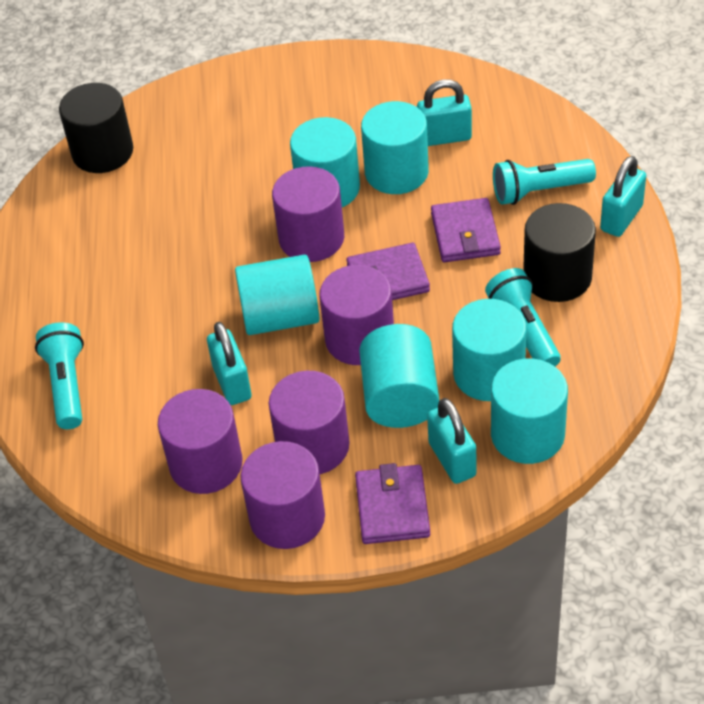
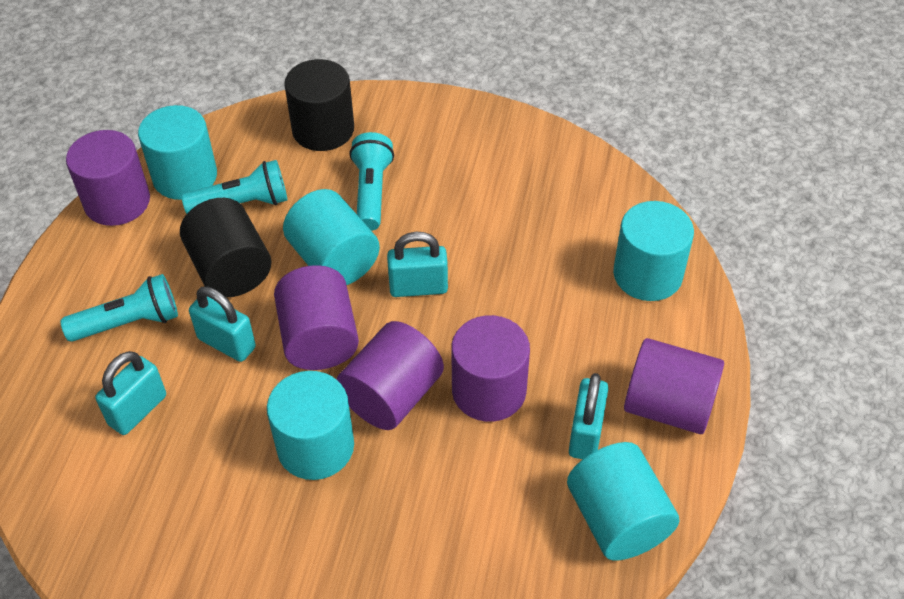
purple wallet: 3 -> 0
turquoise cylinder: 6 -> 5

